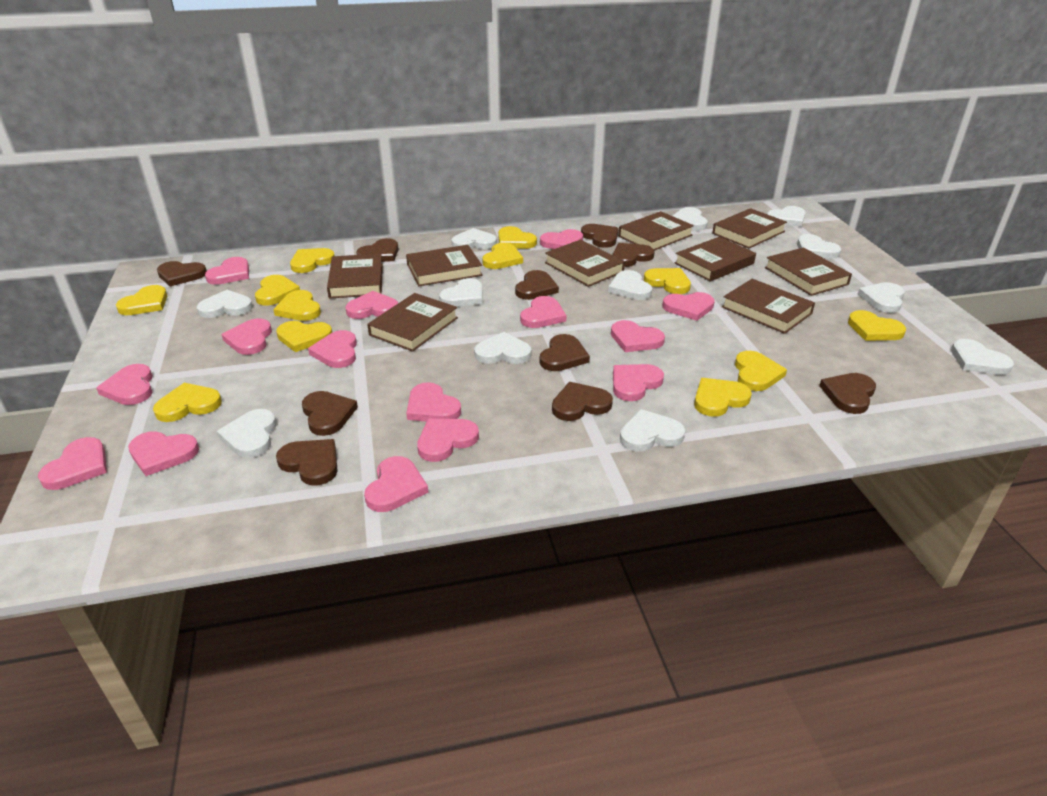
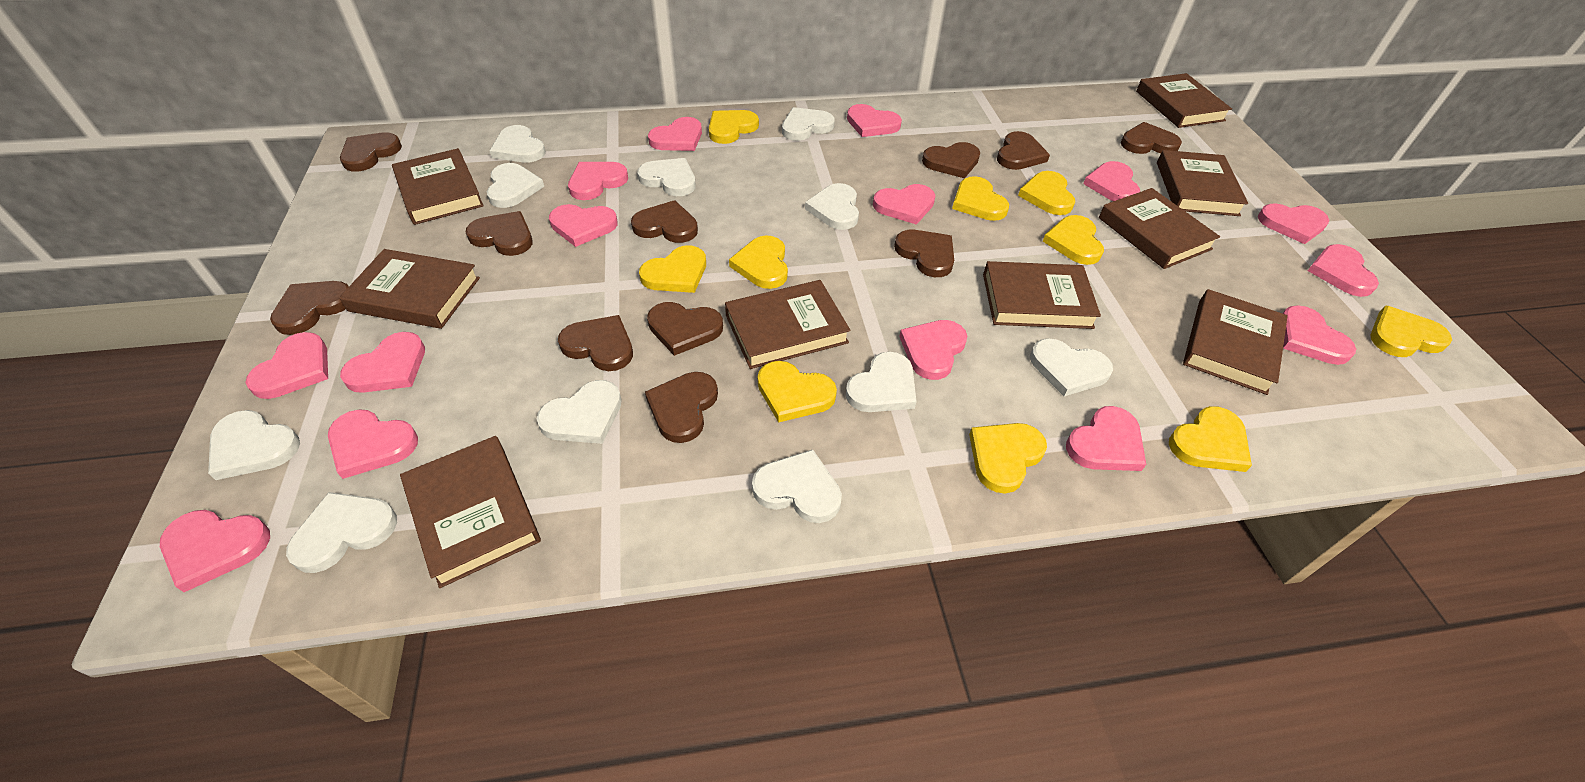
brown heart: 10 -> 11
white heart: 12 -> 11
yellow heart: 12 -> 10

